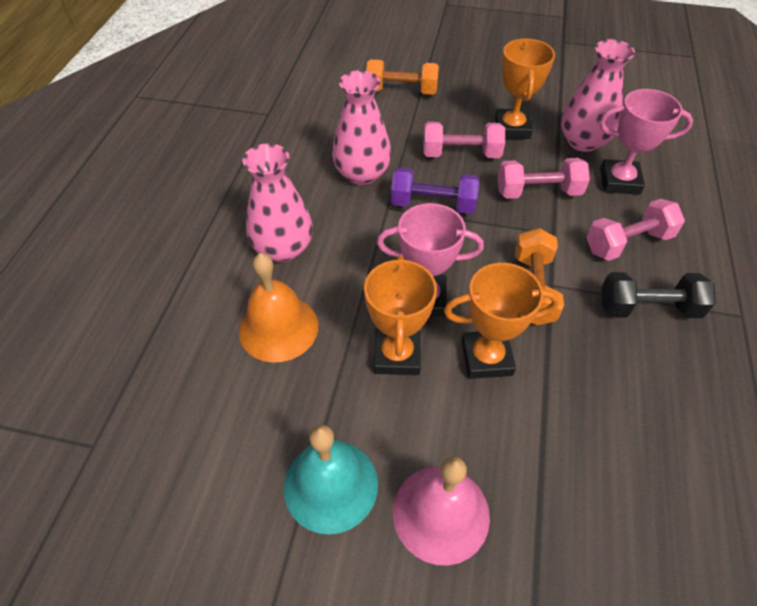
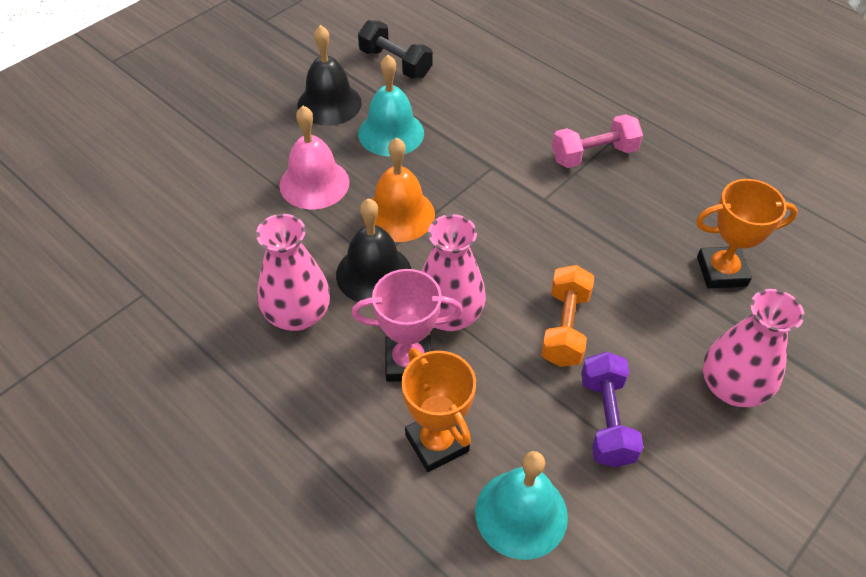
black bell: 0 -> 2
orange dumbbell: 2 -> 1
orange trophy: 3 -> 2
pink dumbbell: 3 -> 1
pink trophy: 2 -> 1
turquoise bell: 1 -> 2

